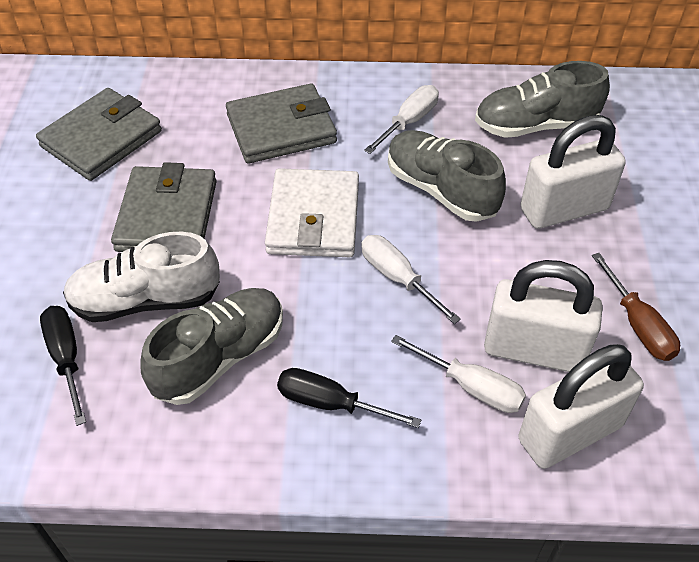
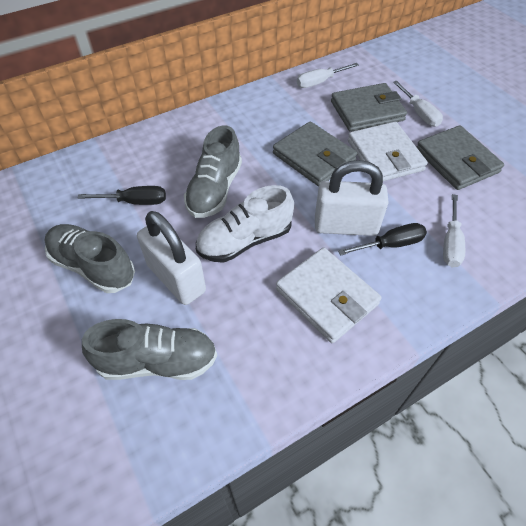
brown screwdriver: 1 -> 0
white padlock: 3 -> 2
white wallet: 1 -> 2

